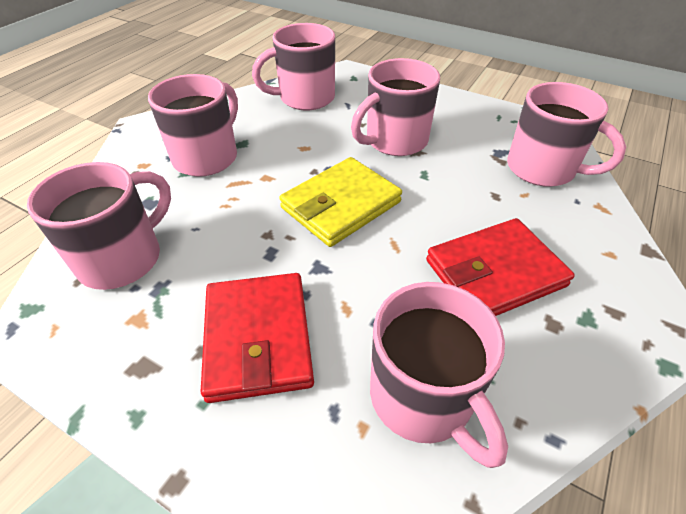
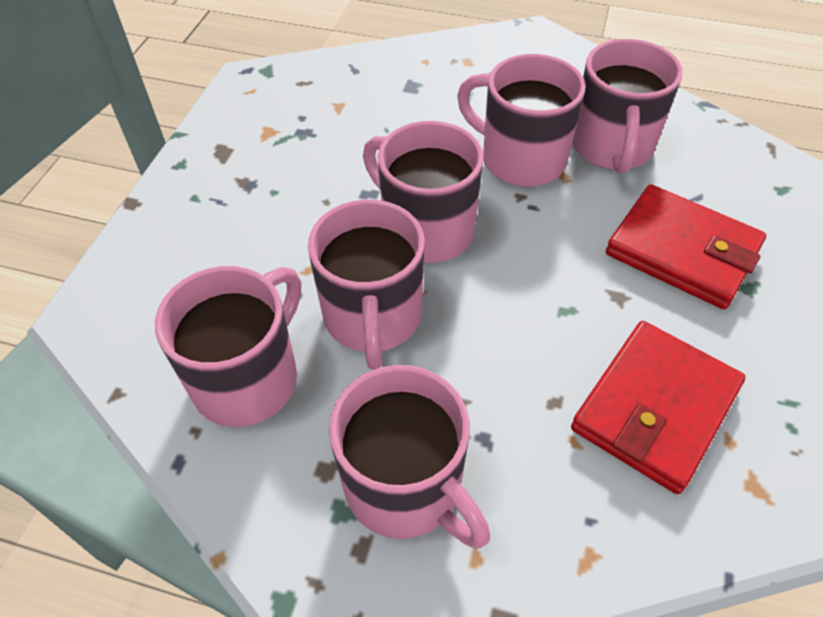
yellow wallet: 1 -> 0

